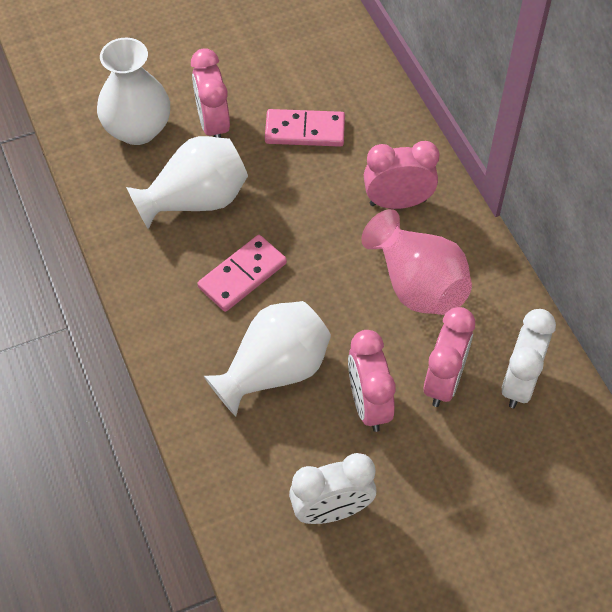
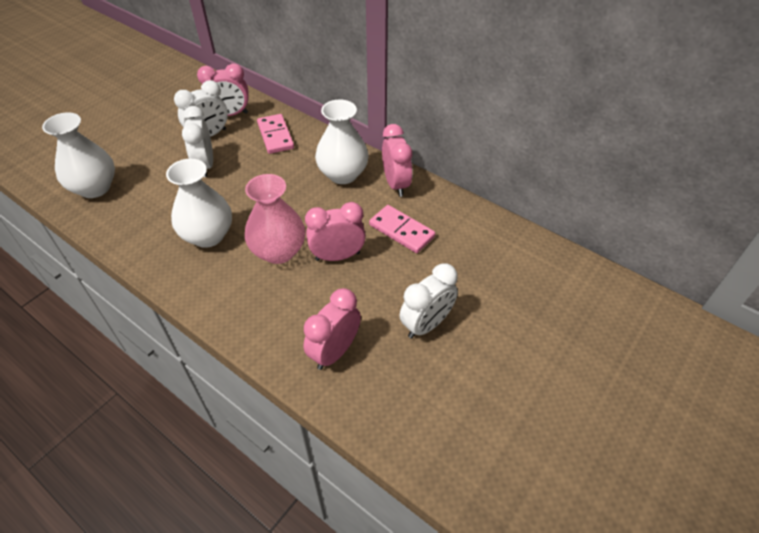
white clock: 2 -> 3

